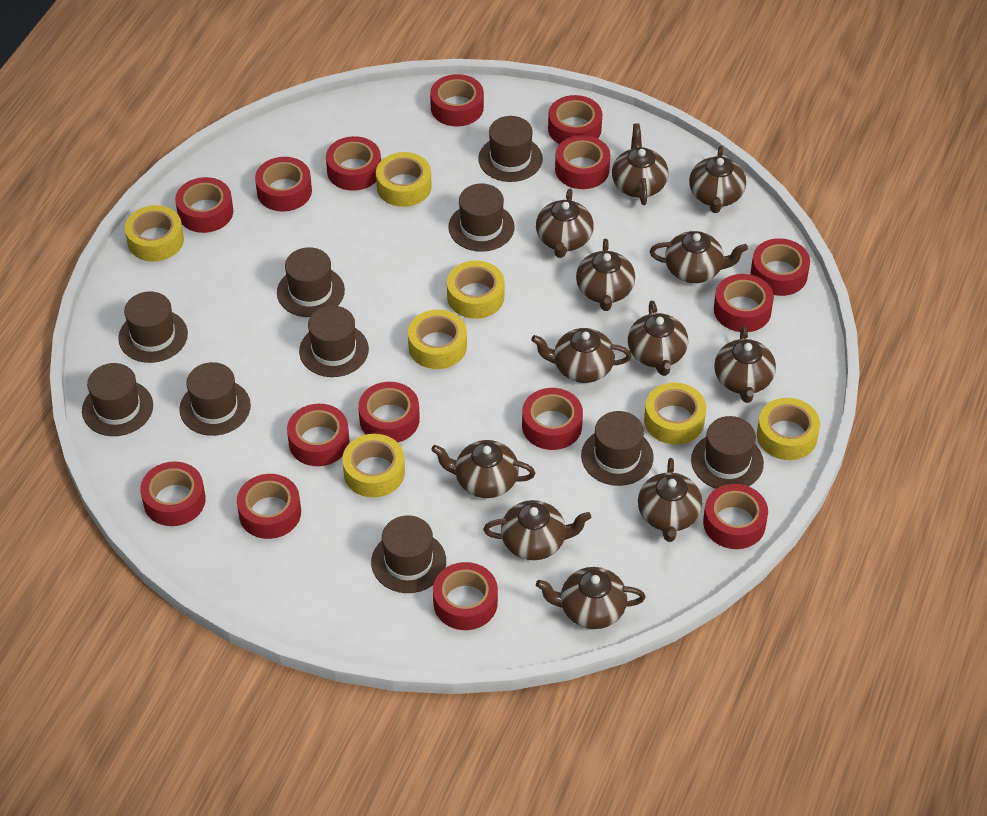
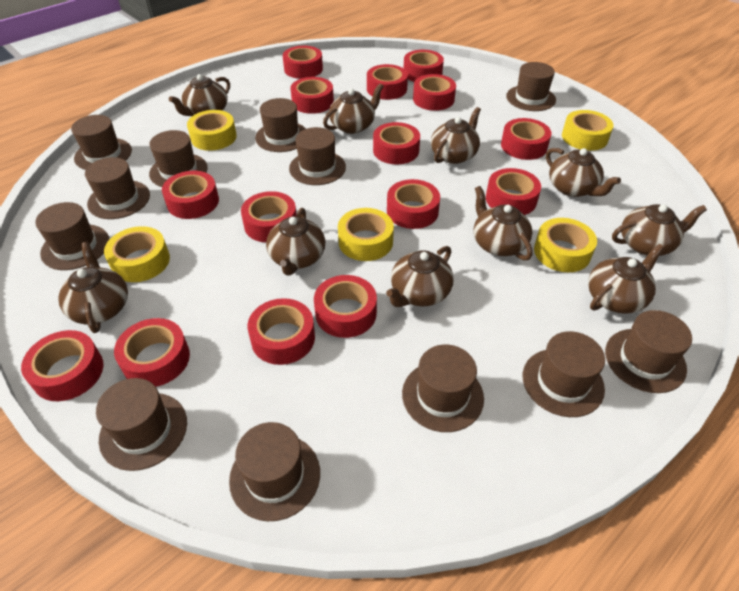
brown hat: 10 -> 12
brown teapot: 12 -> 10
yellow tape: 7 -> 5

